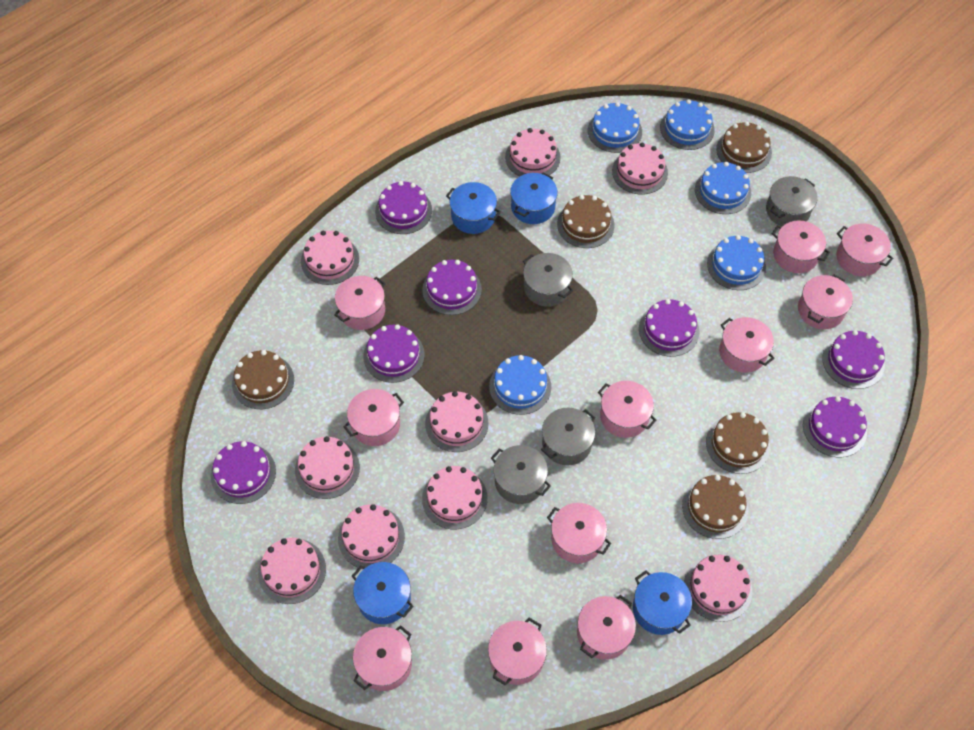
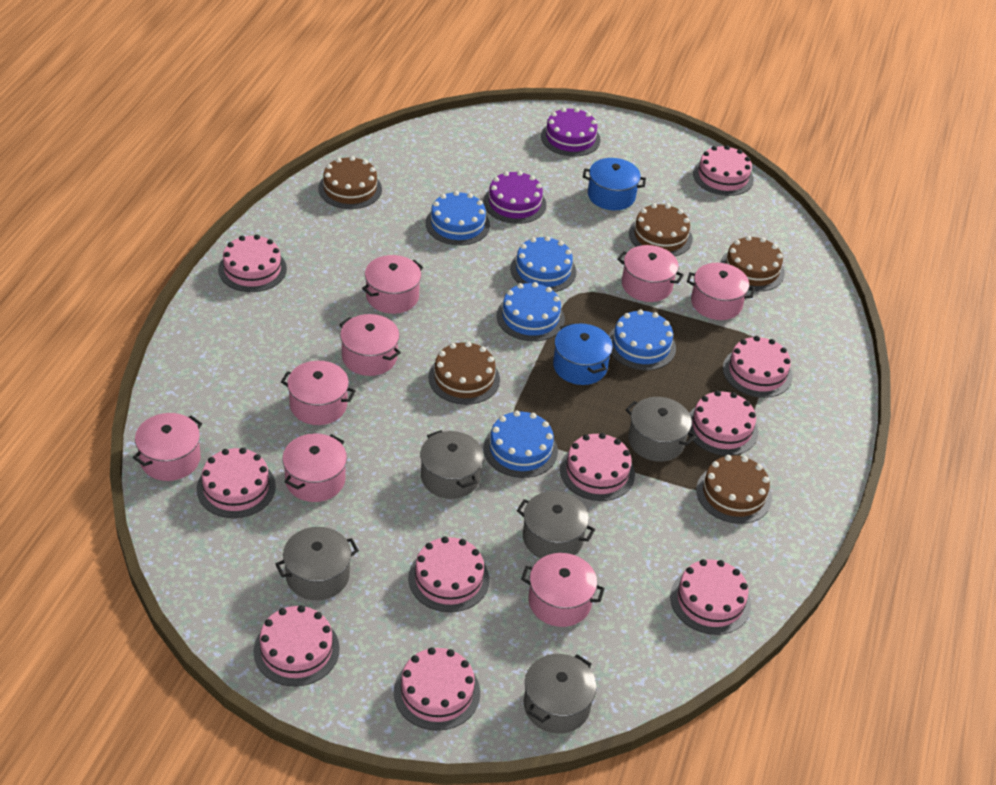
blue pot: 4 -> 2
grey pot: 4 -> 5
pink cake: 9 -> 10
pink pot: 11 -> 8
purple cake: 7 -> 2

